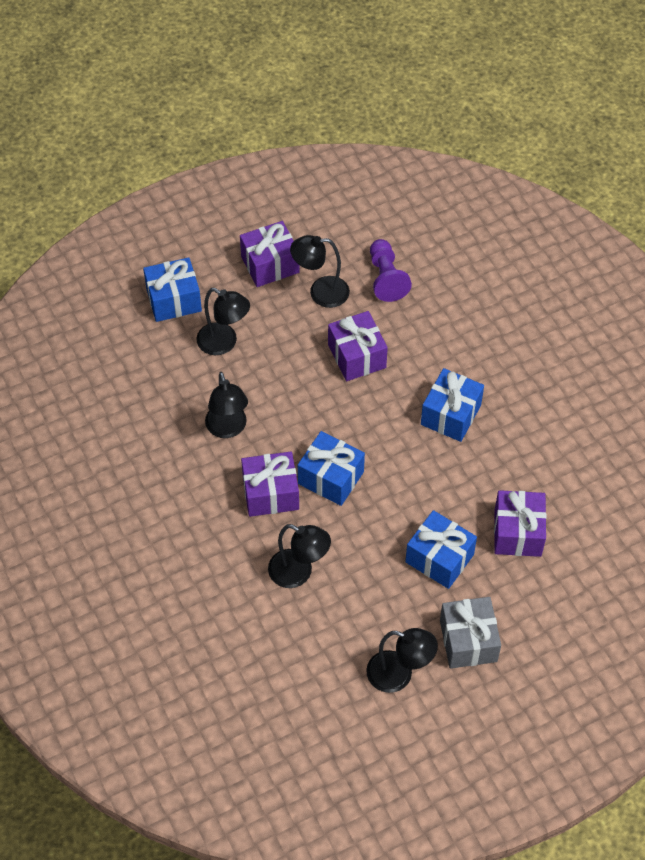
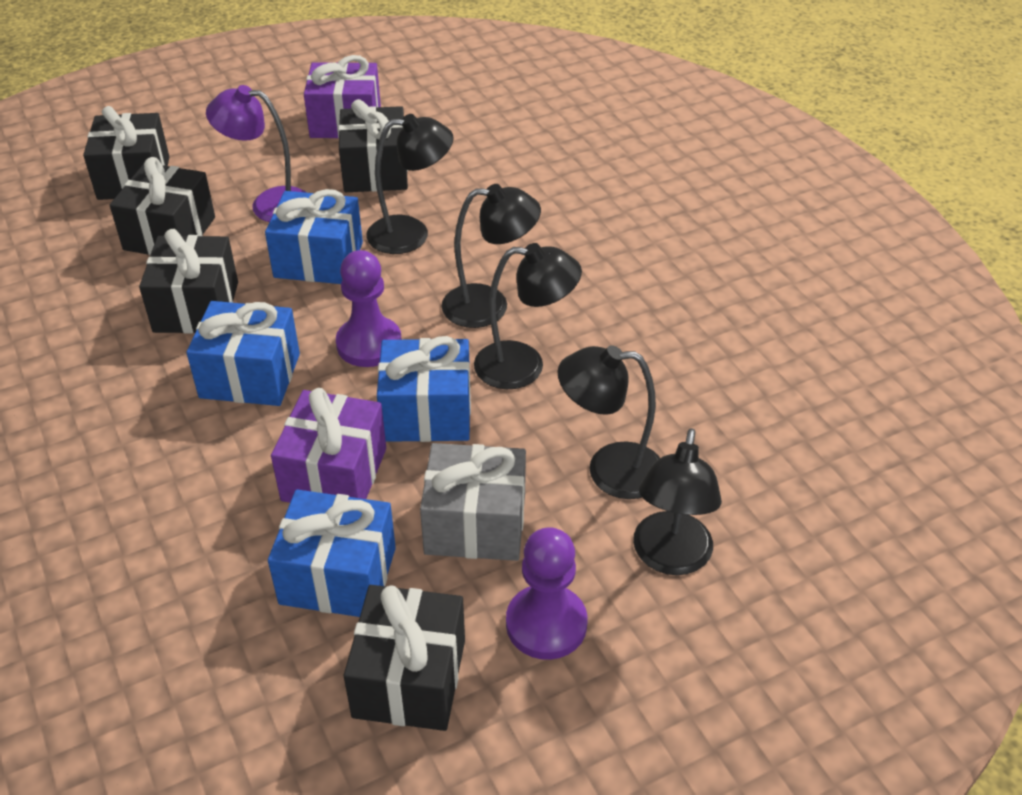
black gift: 0 -> 5
purple gift: 4 -> 2
purple lamp: 0 -> 1
purple pawn: 1 -> 2

